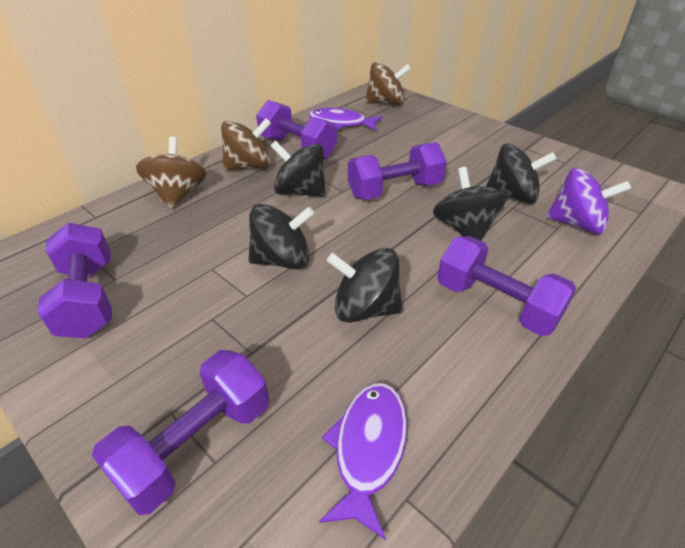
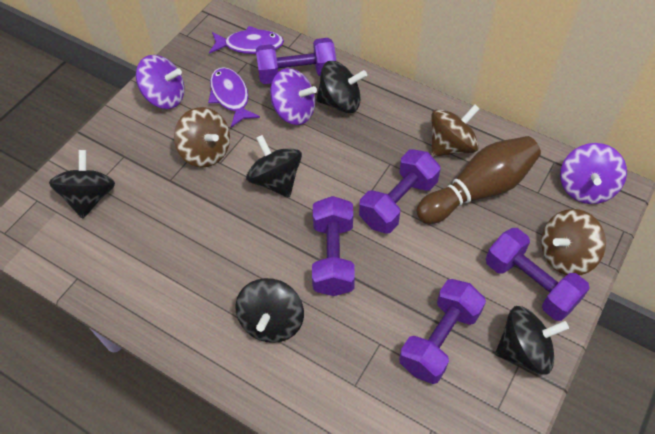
brown bowling pin: 0 -> 1
purple spinning top: 1 -> 3

